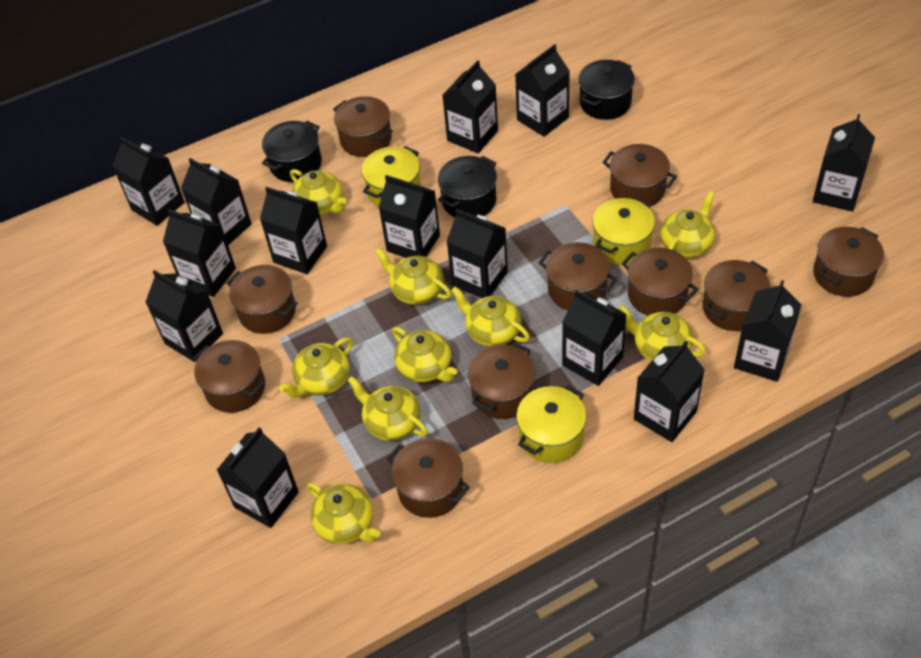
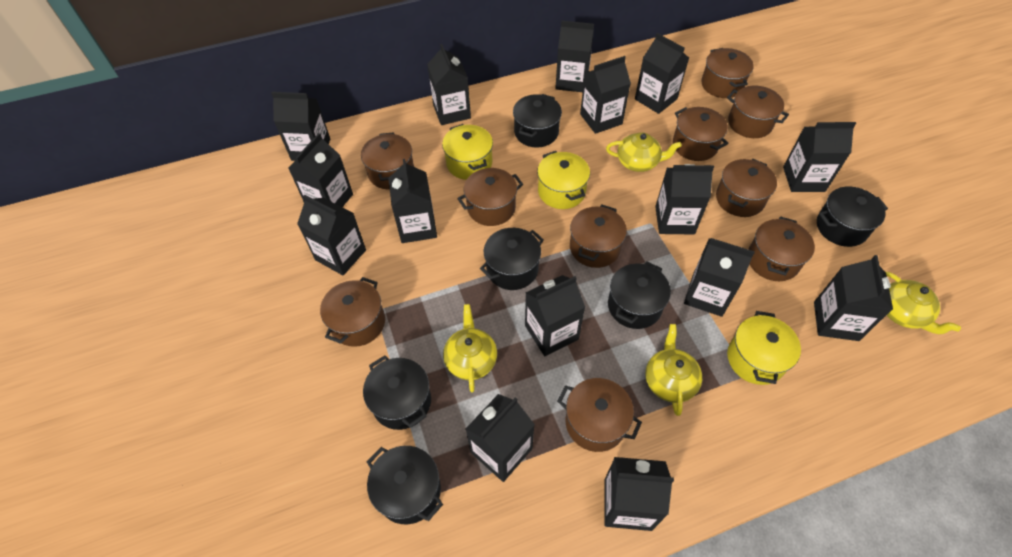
black carton: 14 -> 15
black pot: 3 -> 6
yellow teapot: 9 -> 4

